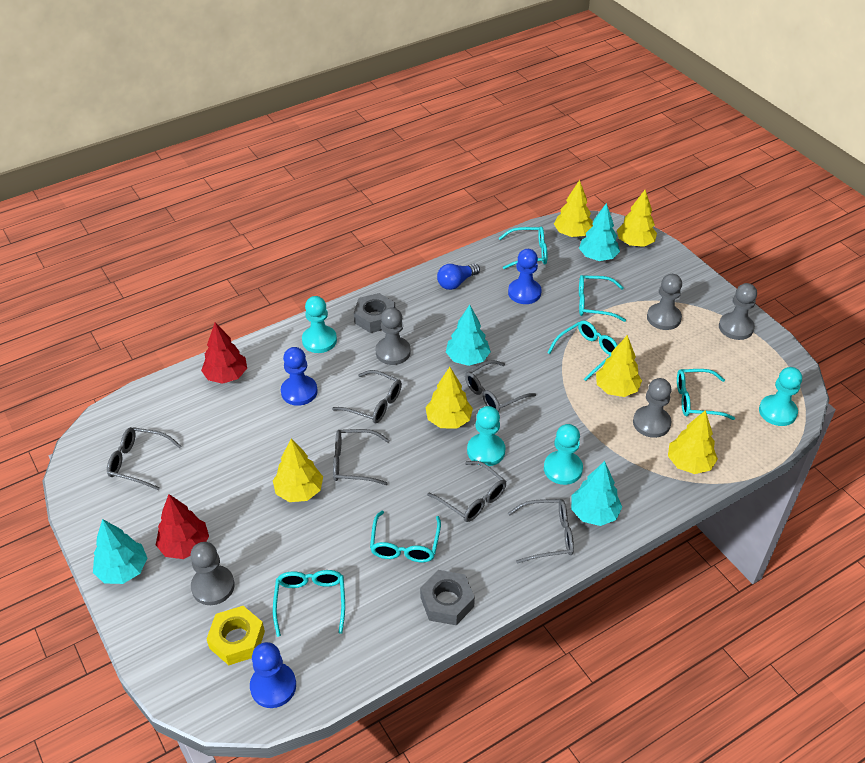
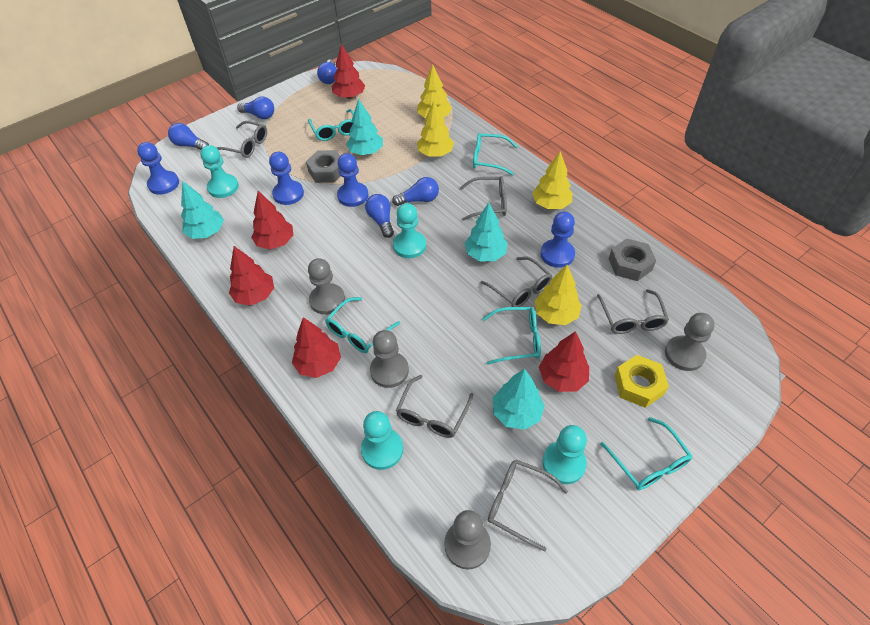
blue light bulb: 1 -> 5
blue pawn: 3 -> 4
grey pawn: 5 -> 4
red tree: 2 -> 5
turquoise glasses: 6 -> 5
yellow tree: 6 -> 4

